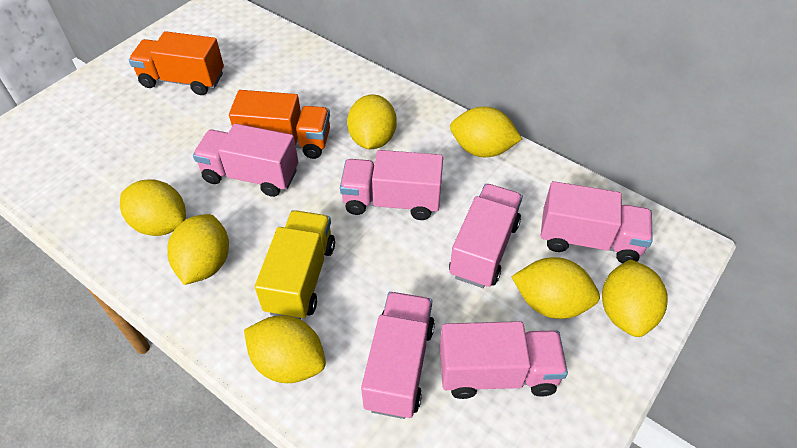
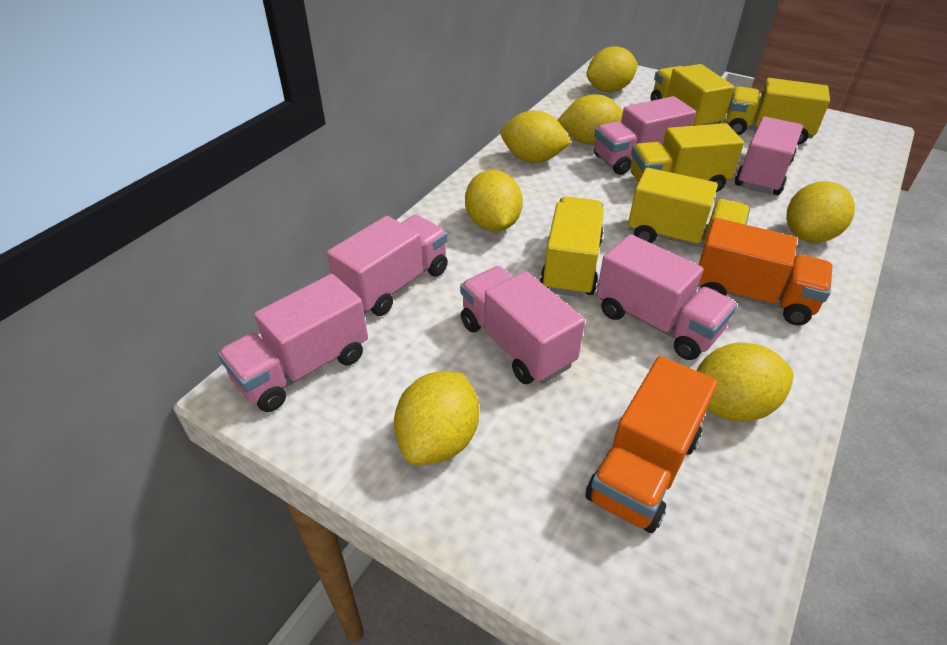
yellow truck: 1 -> 5

